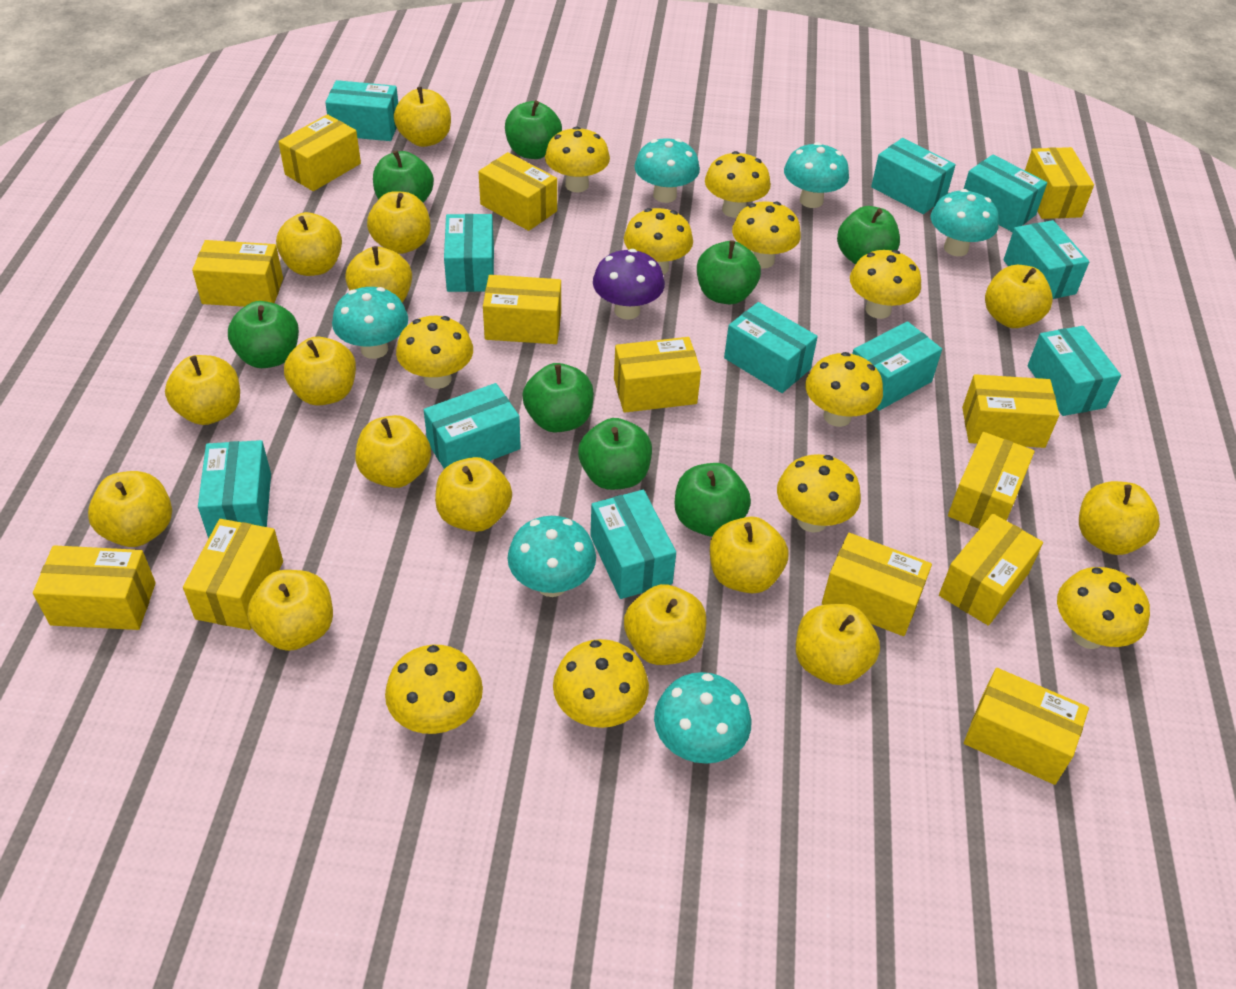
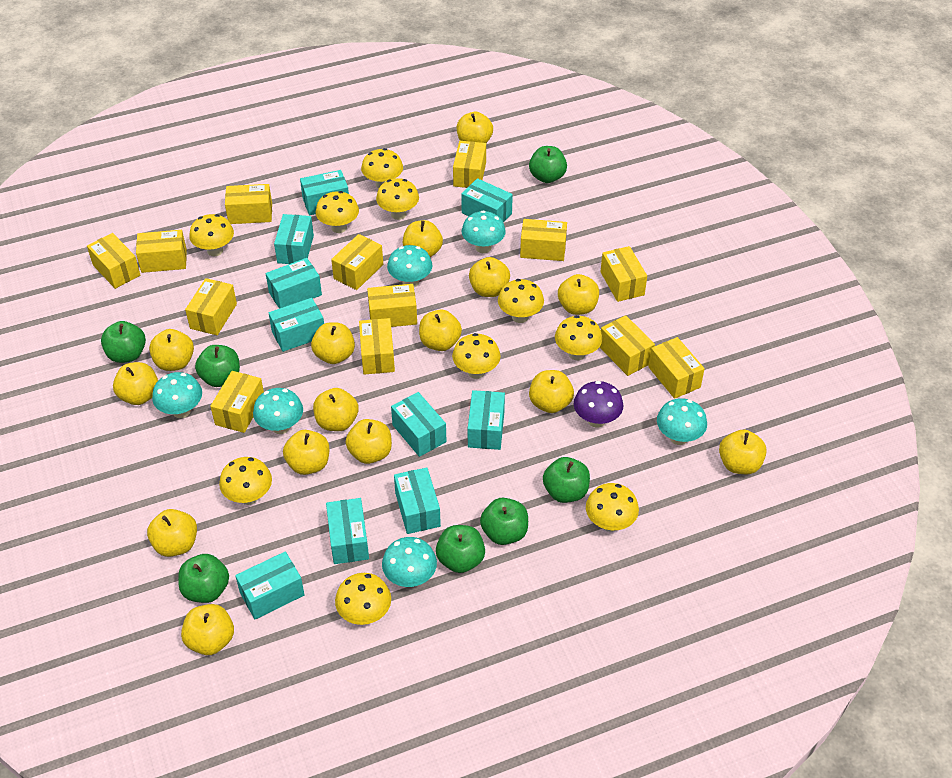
green apple: 8 -> 7
turquoise box: 11 -> 10
yellow mushroom: 11 -> 10

